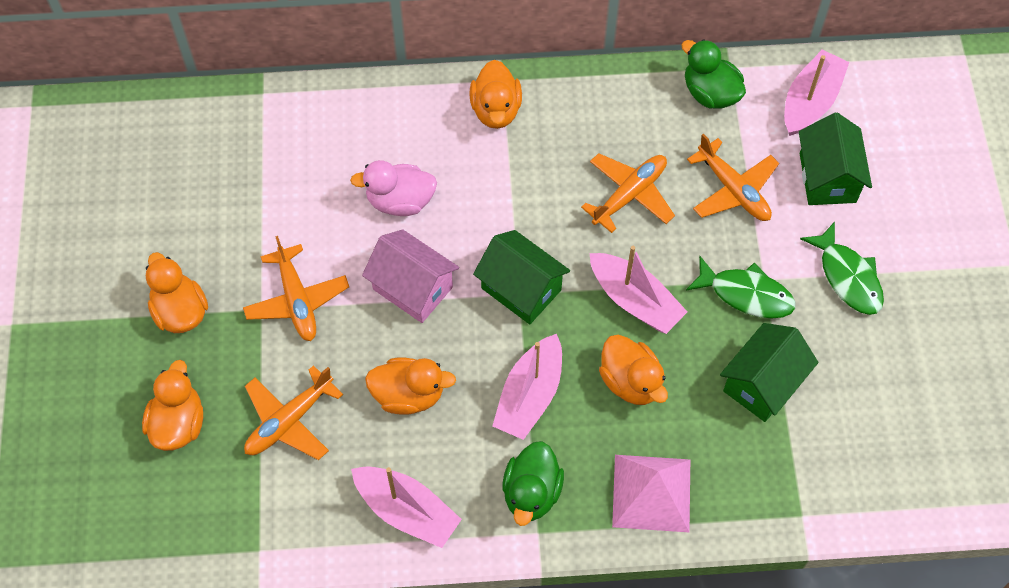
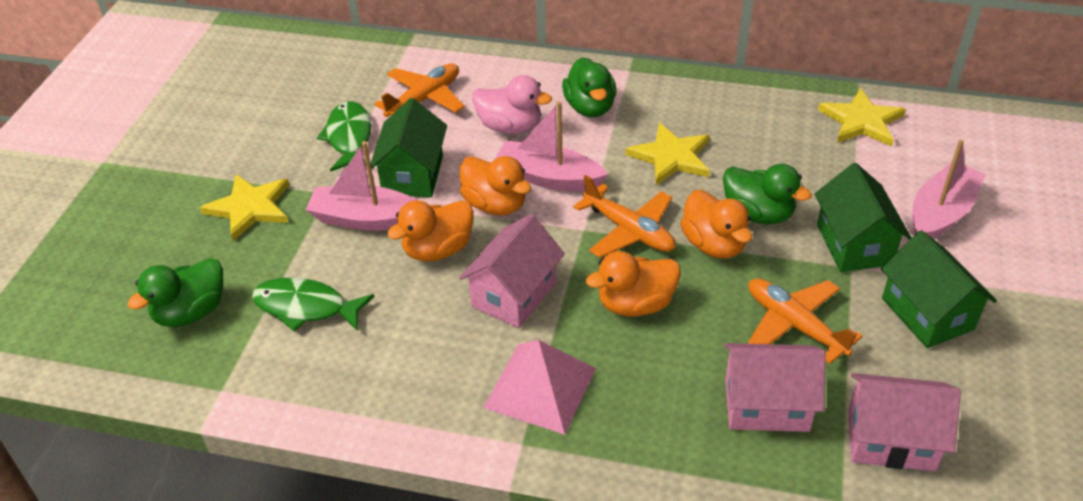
green duck: 2 -> 3
orange duck: 5 -> 4
orange plane: 4 -> 3
pink boat: 4 -> 3
pink house: 1 -> 3
yellow star: 0 -> 3

